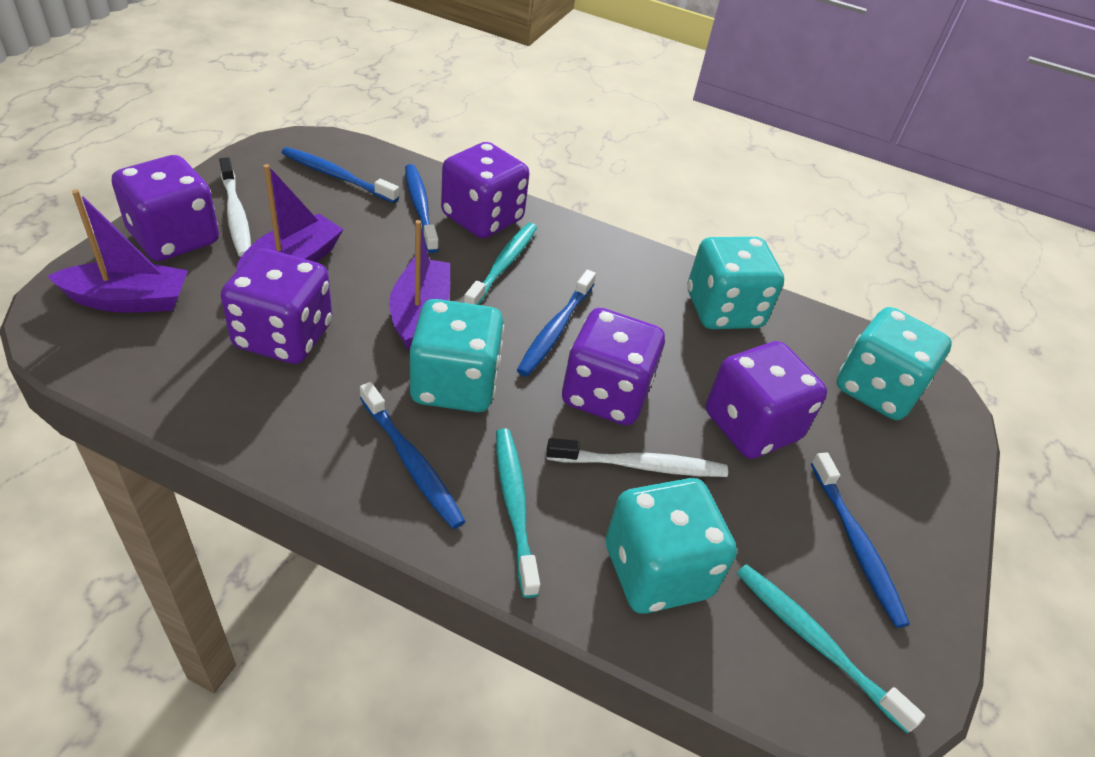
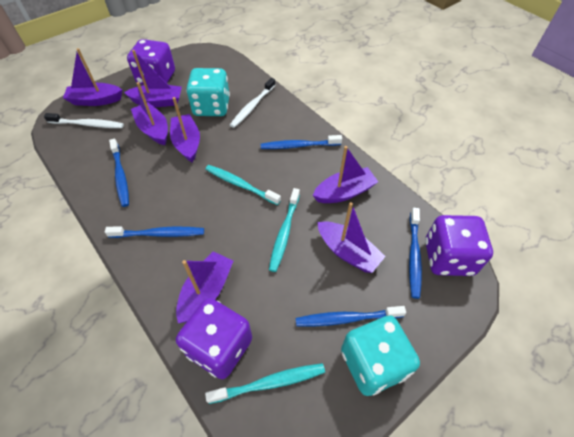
purple boat: 3 -> 7
purple dice: 5 -> 3
turquoise dice: 4 -> 2

